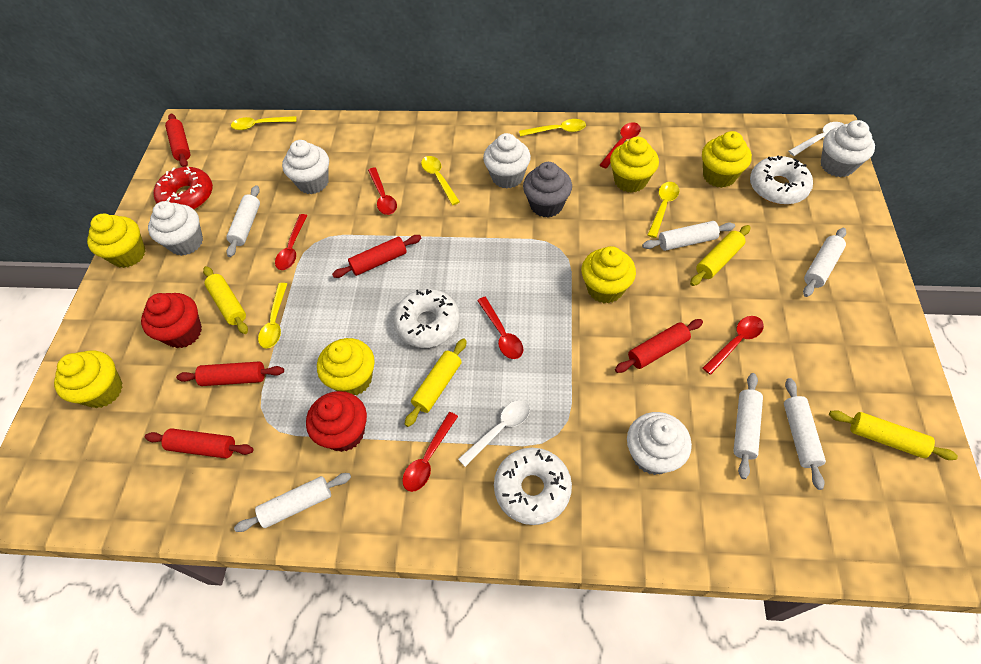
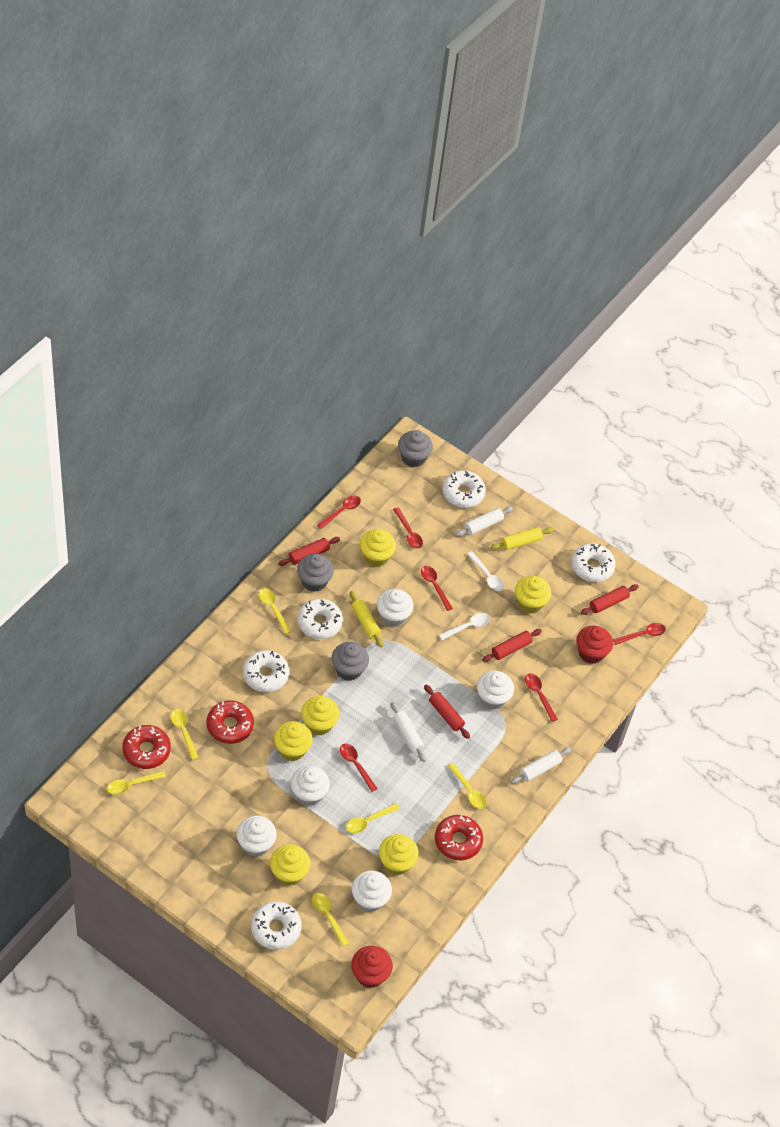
grey cupcake: 1 -> 3
red donut: 1 -> 3
red rolling pin: 5 -> 4
white donut: 3 -> 5
white rolling pin: 6 -> 3
yellow rolling pin: 4 -> 2
yellow spoon: 5 -> 6

